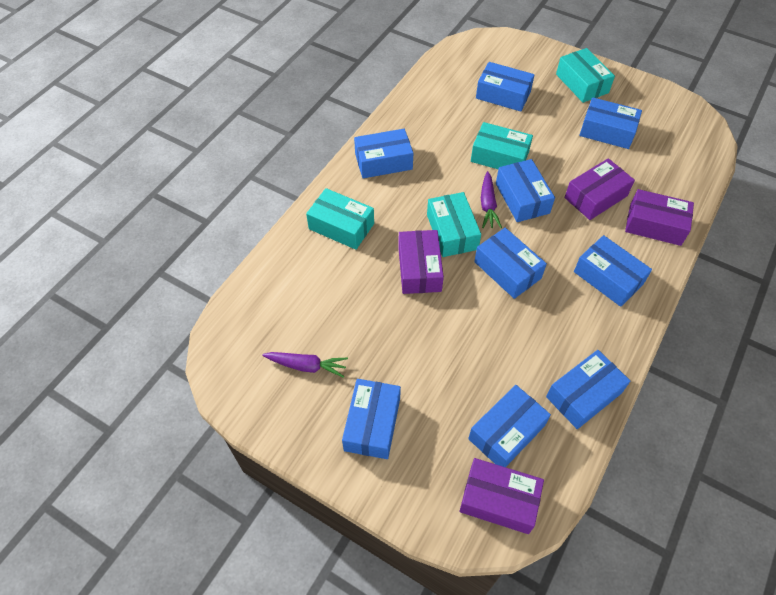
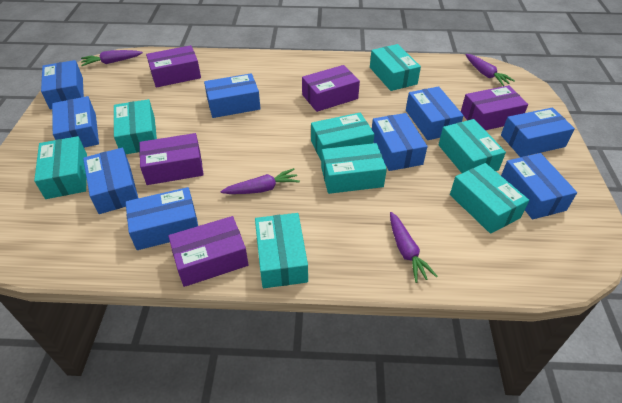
purple box: 4 -> 5
purple carrot: 2 -> 4
turquoise box: 4 -> 8

